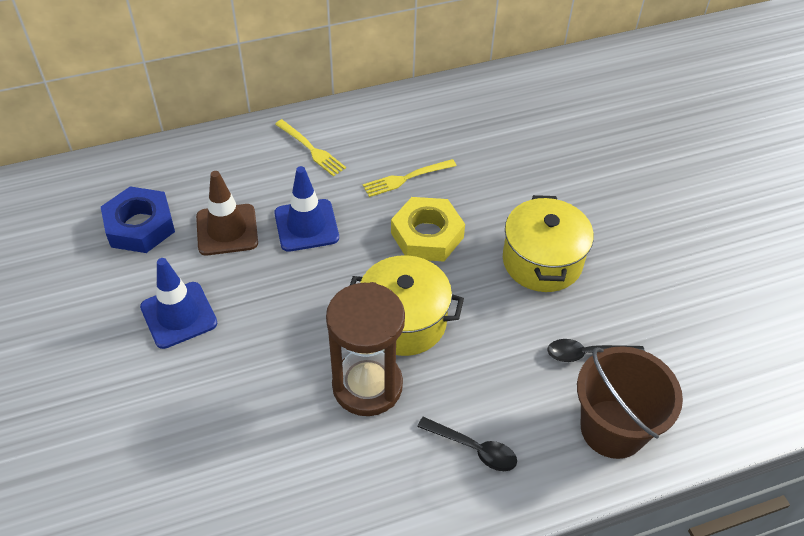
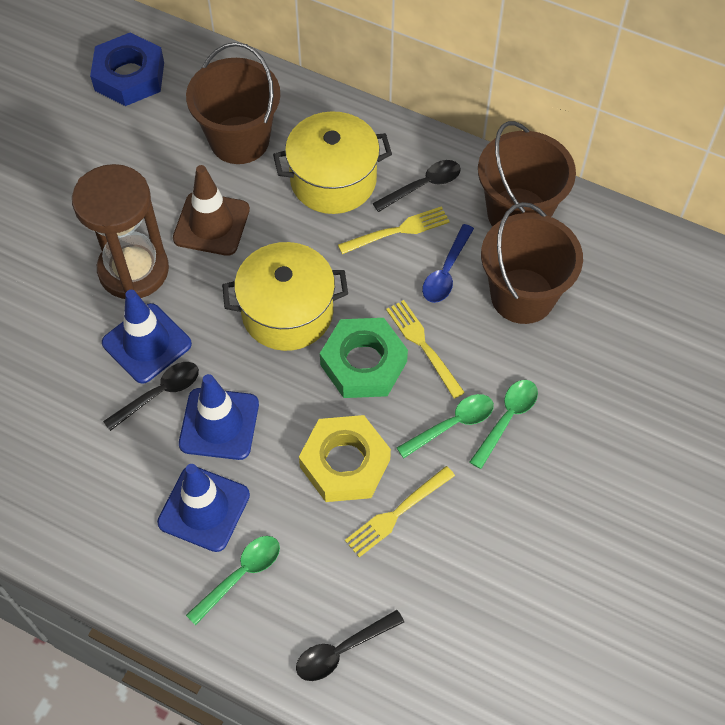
black spoon: 2 -> 3
blue spoon: 0 -> 1
blue traffic cone: 2 -> 3
brown bucket: 1 -> 3
green nut: 0 -> 1
green spoon: 0 -> 3
yellow fork: 2 -> 3

